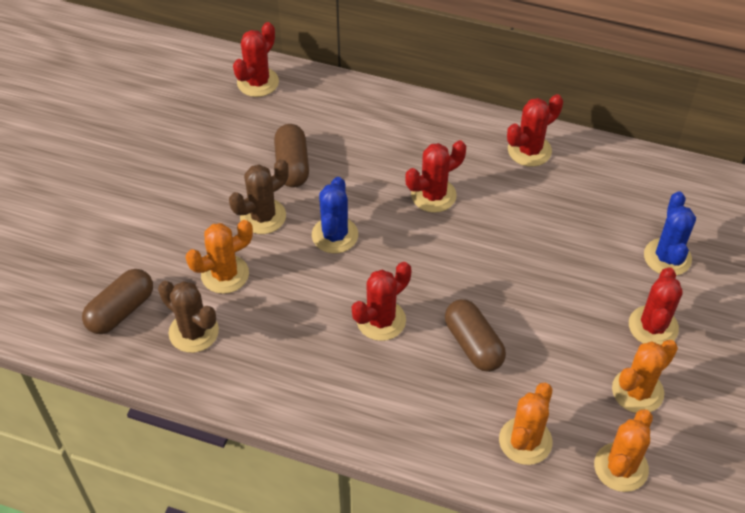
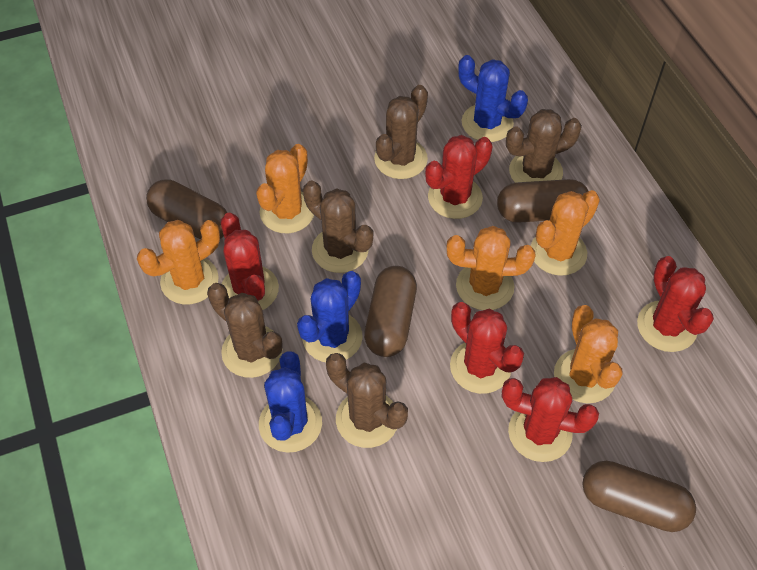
blue cactus: 2 -> 3
brown cactus: 2 -> 5
brown capsule: 3 -> 4
orange cactus: 4 -> 5

